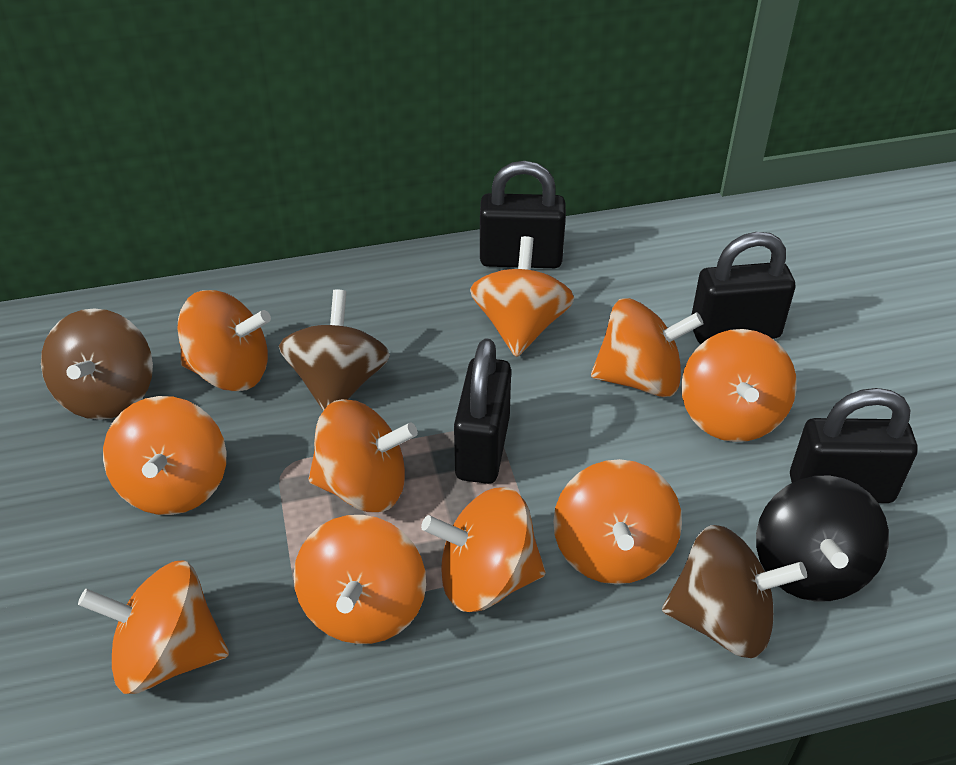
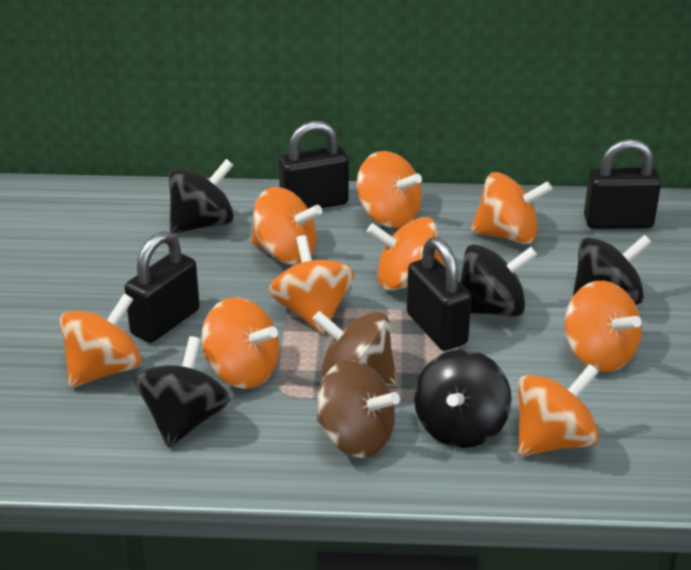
black spinning top: 1 -> 5
brown spinning top: 3 -> 2
orange spinning top: 10 -> 9

